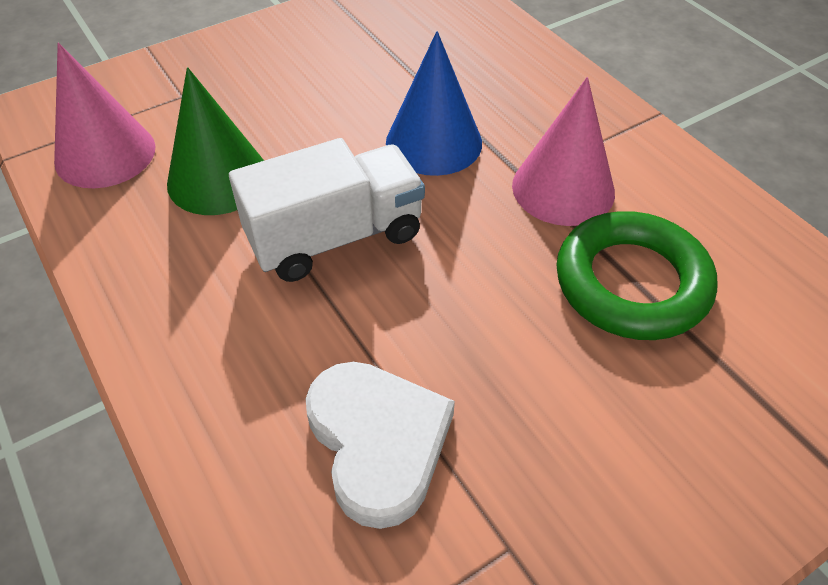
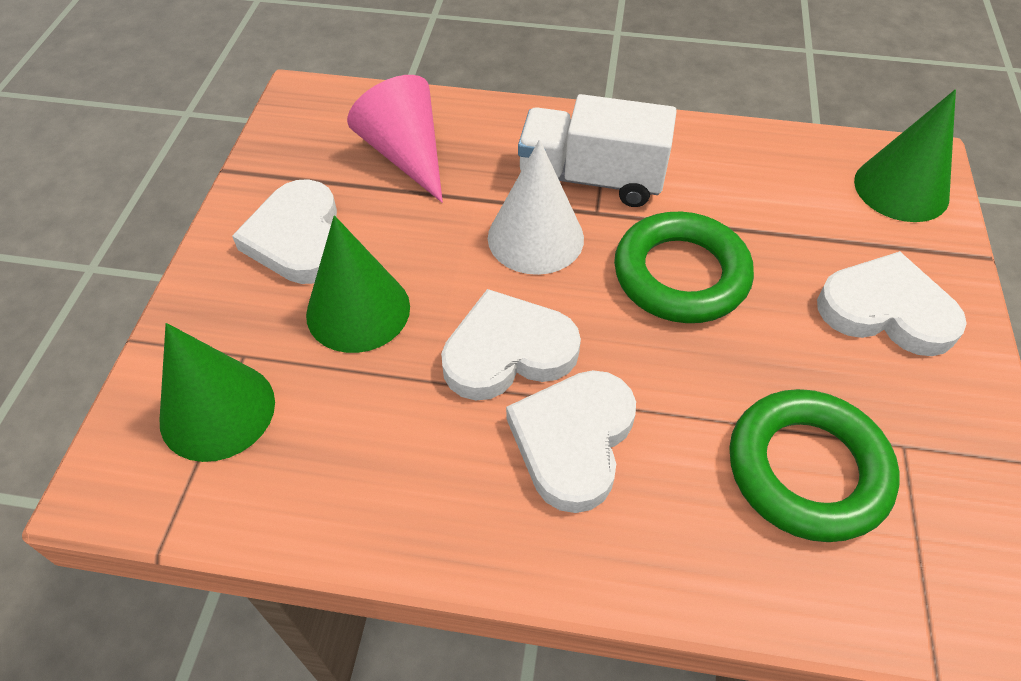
blue cone: 1 -> 0
green cone: 1 -> 3
green ring: 1 -> 2
pink cone: 2 -> 1
white cone: 0 -> 1
white heart: 1 -> 4

